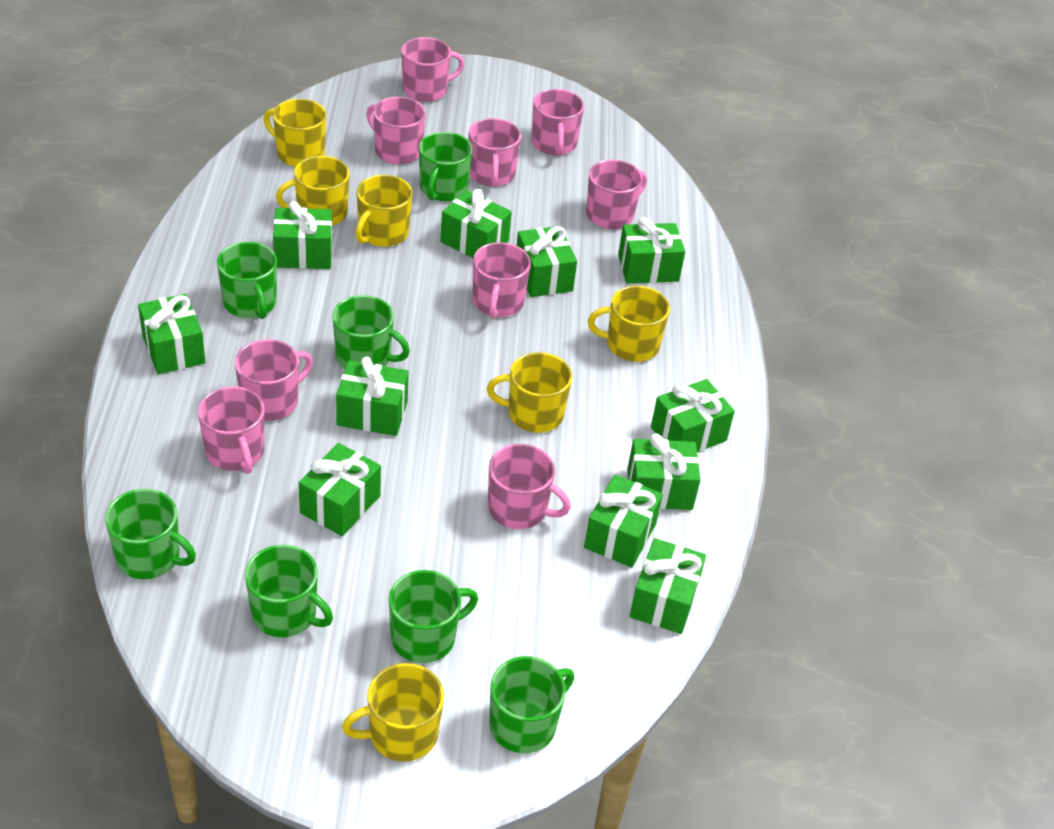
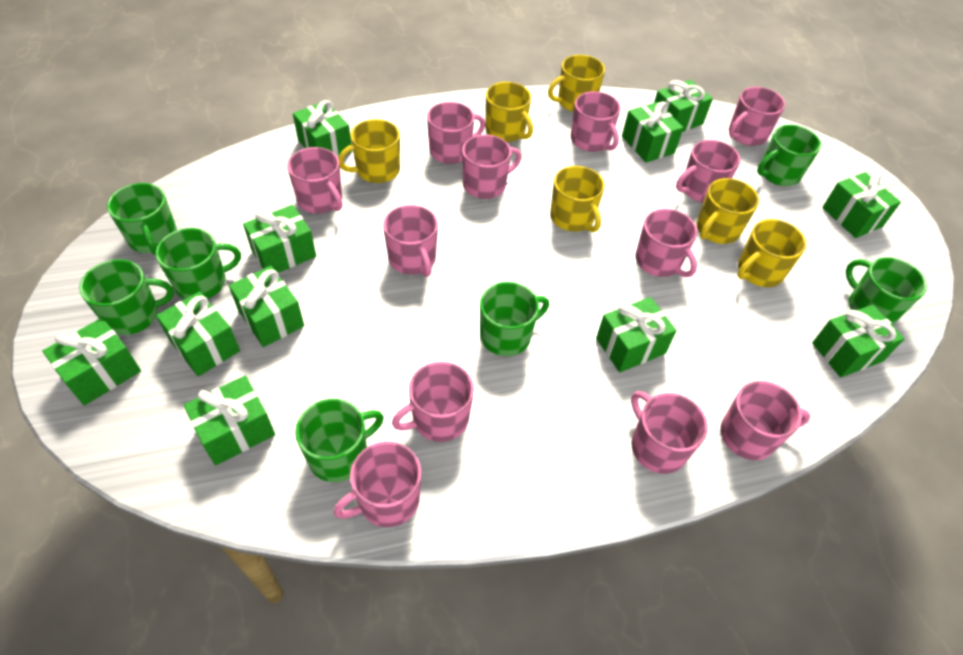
pink mug: 9 -> 12

